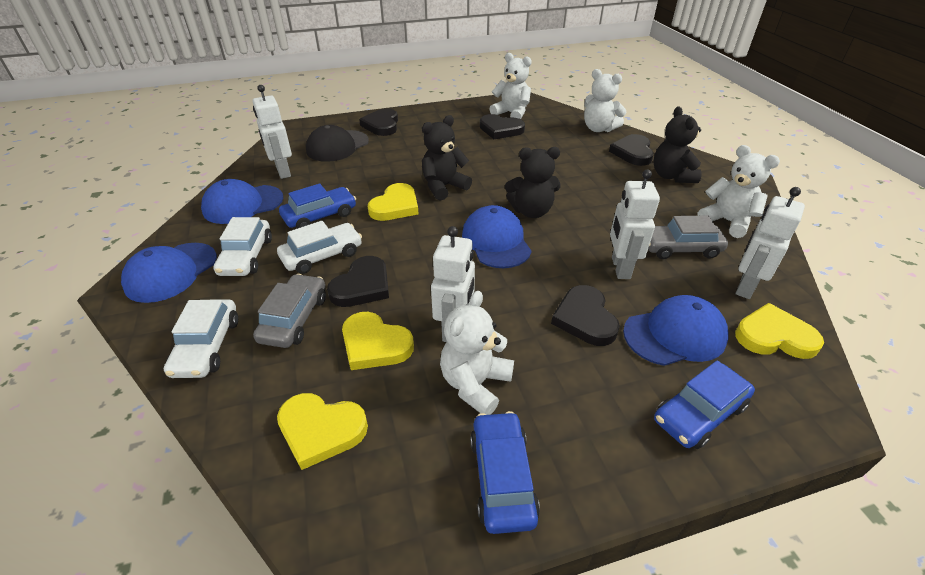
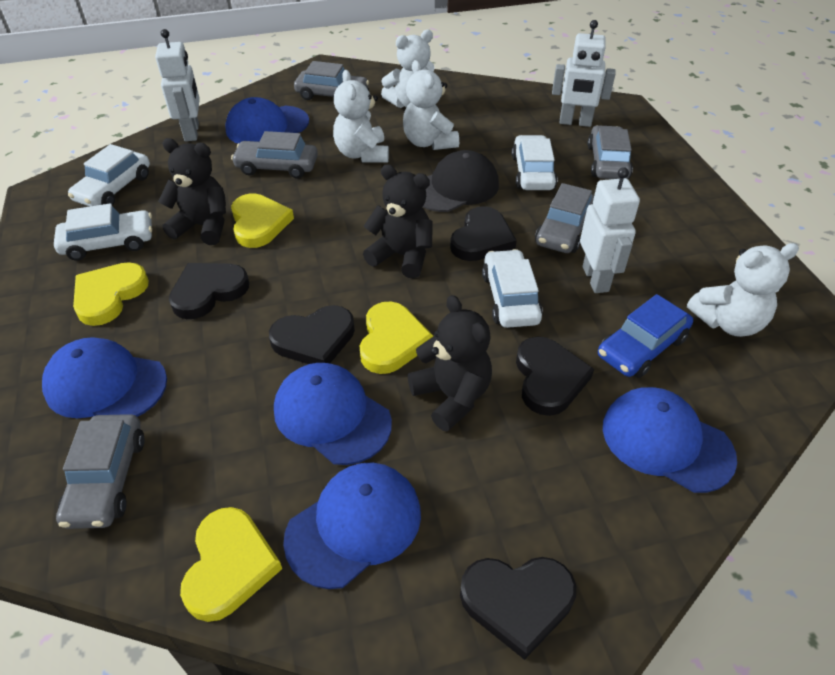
blue cap: 4 -> 5
blue car: 3 -> 1
grey car: 2 -> 5
white car: 3 -> 4
white robot: 4 -> 3

